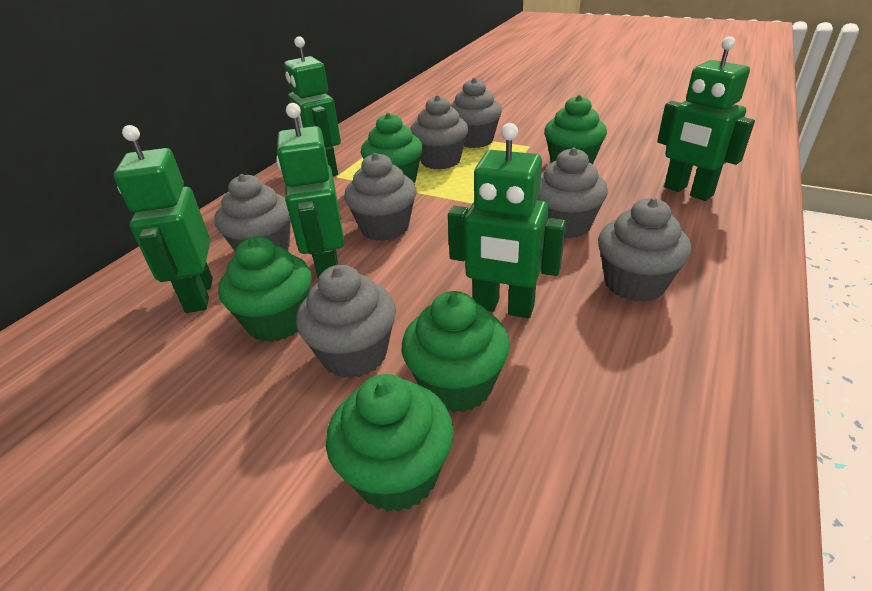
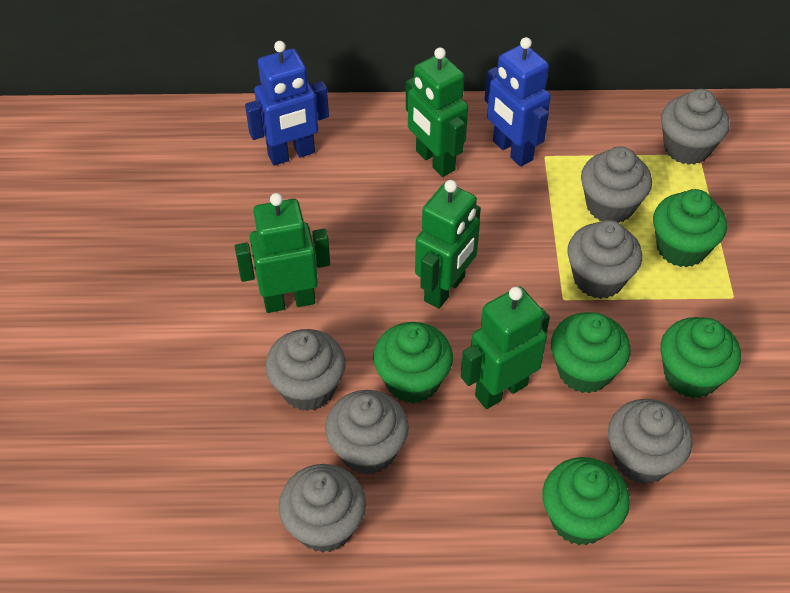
blue robot: 0 -> 2
green robot: 5 -> 4

